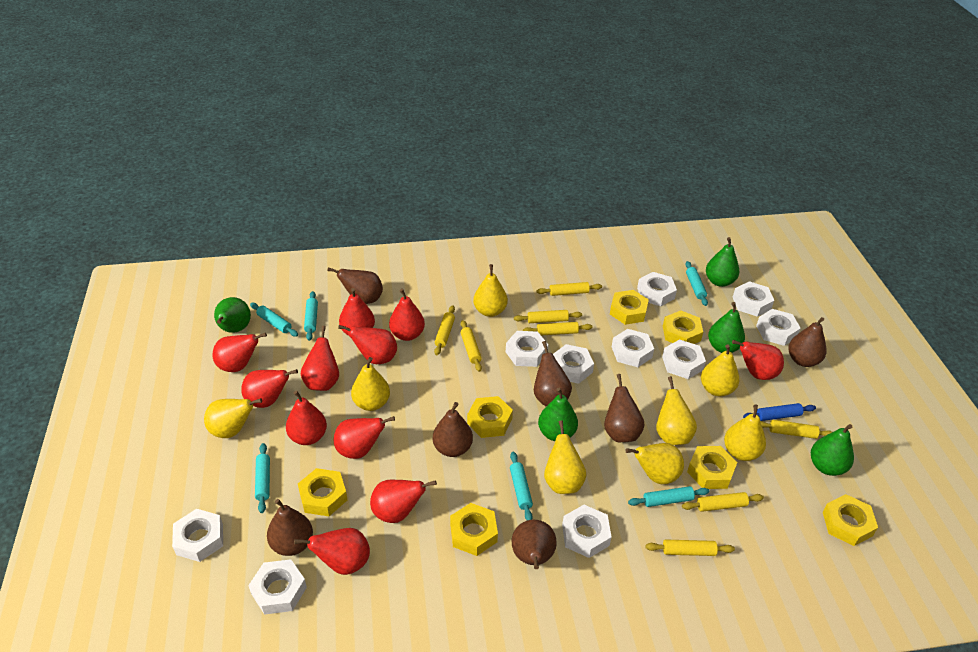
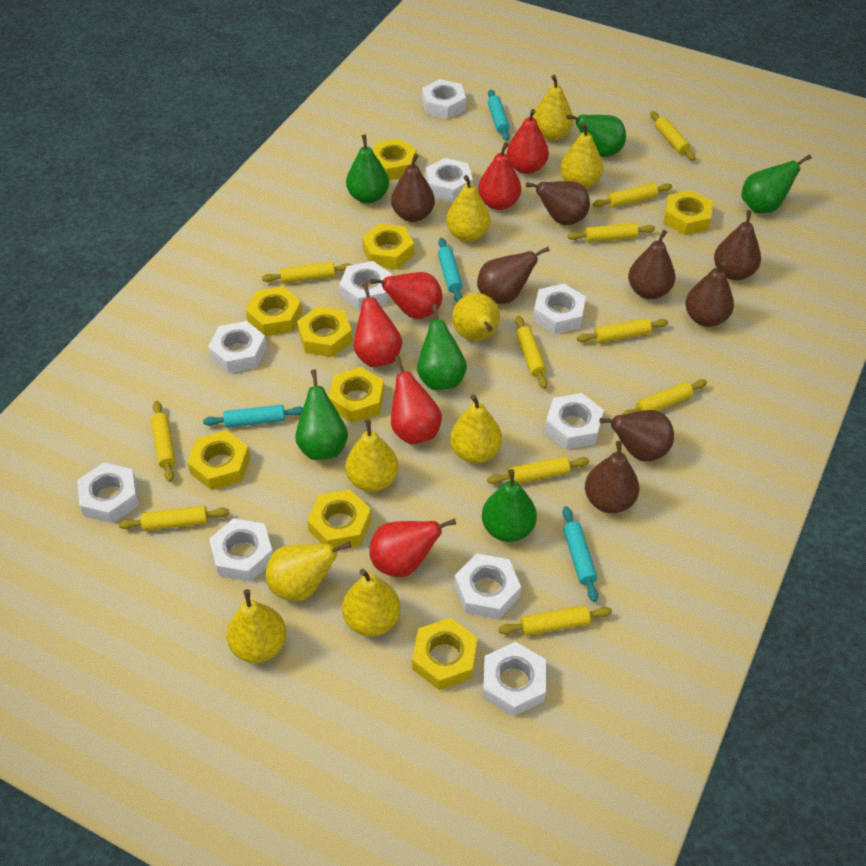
blue rolling pin: 1 -> 0
brown pear: 7 -> 8
green pear: 5 -> 6
red pear: 11 -> 6
turquoise rolling pin: 6 -> 4
yellow nut: 7 -> 9
yellow pear: 8 -> 9
yellow rolling pin: 8 -> 11

